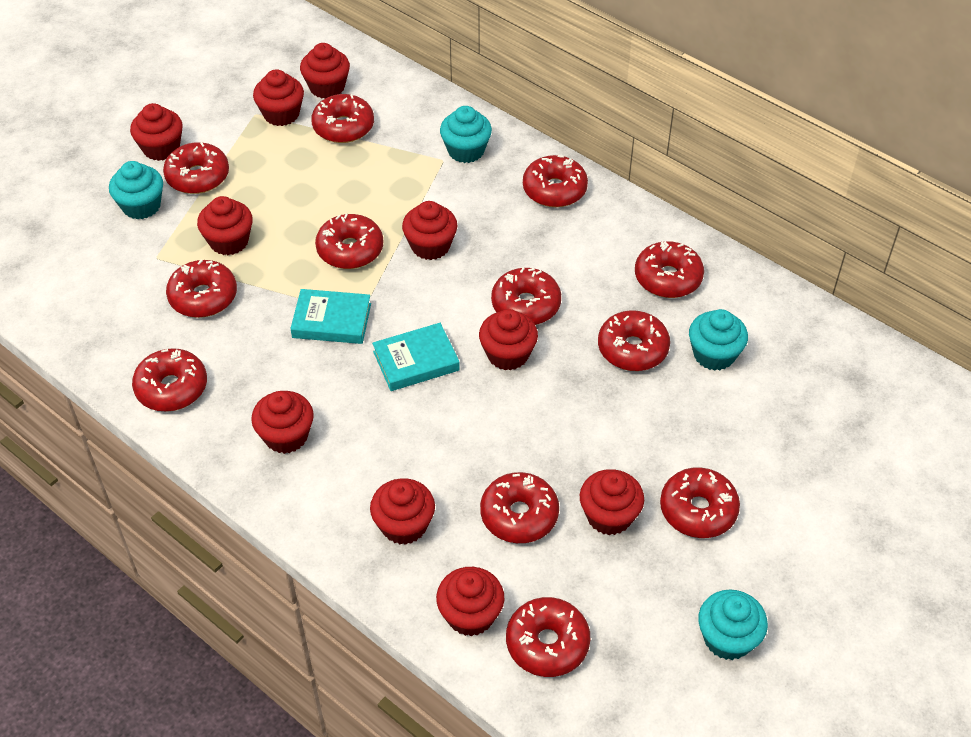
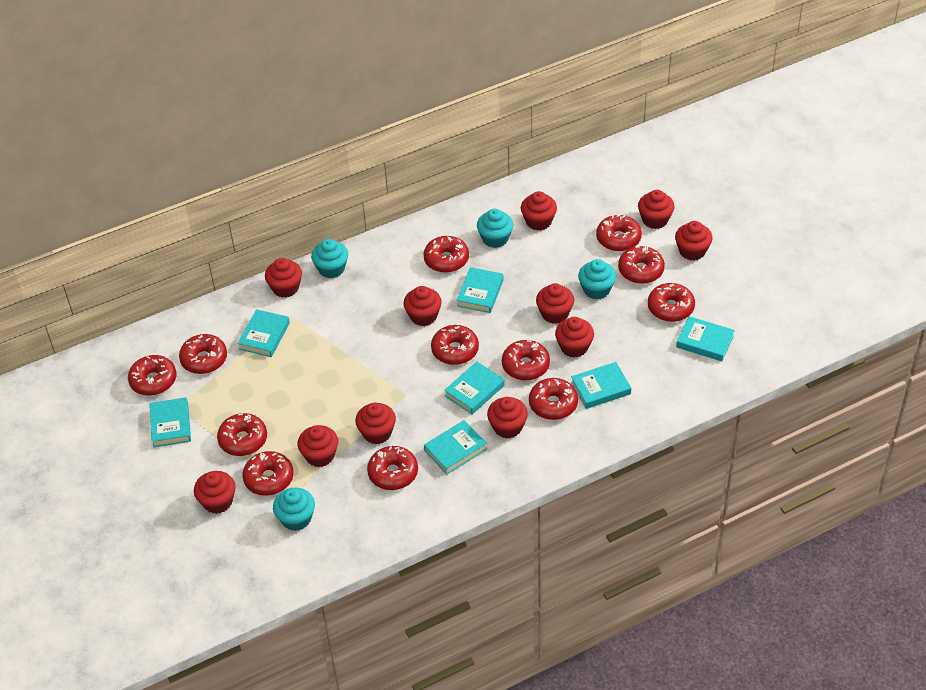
red cupcake: 10 -> 11
turquoise book: 2 -> 7

